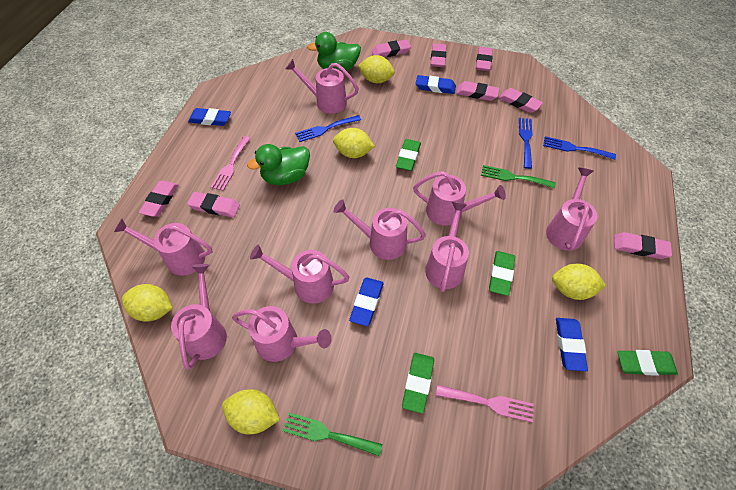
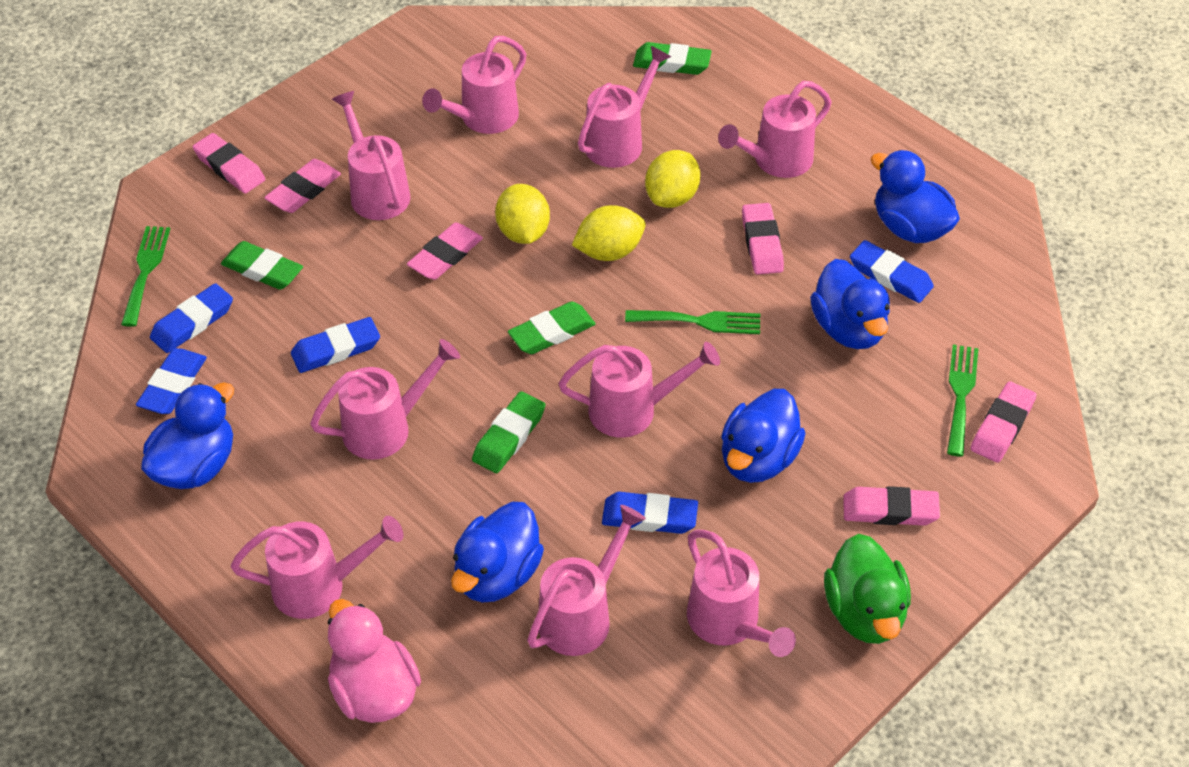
blue duck: 0 -> 5
blue eraser: 4 -> 5
blue fork: 3 -> 0
green duck: 2 -> 1
green fork: 2 -> 3
pink duck: 0 -> 1
pink eraser: 8 -> 6
pink fork: 2 -> 0
yellow lemon: 5 -> 3

